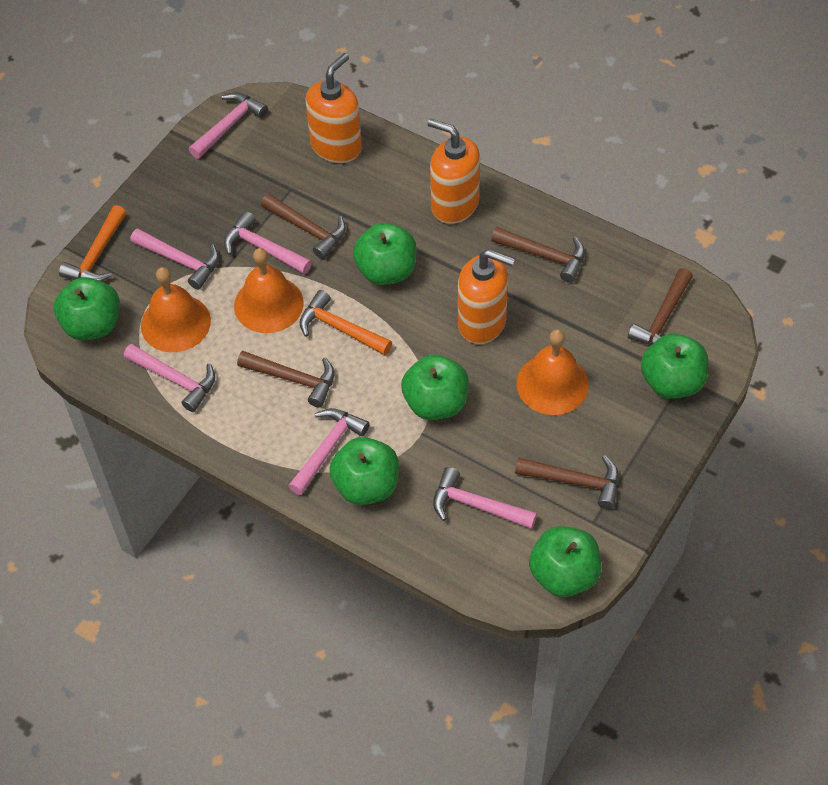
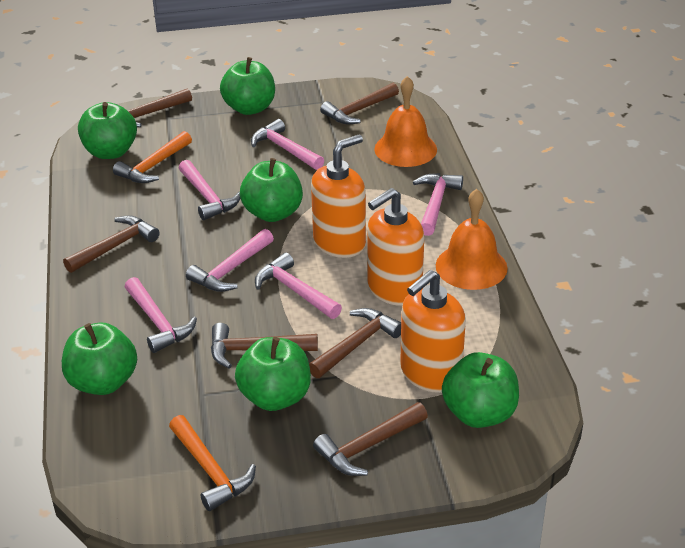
brown hammer: 5 -> 6
orange bell: 3 -> 2

